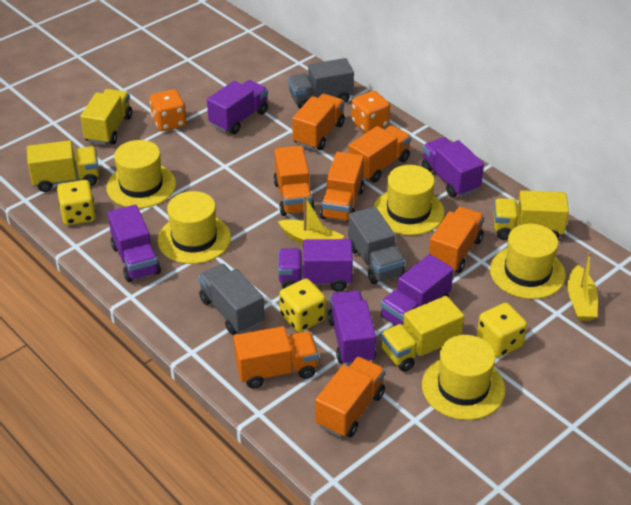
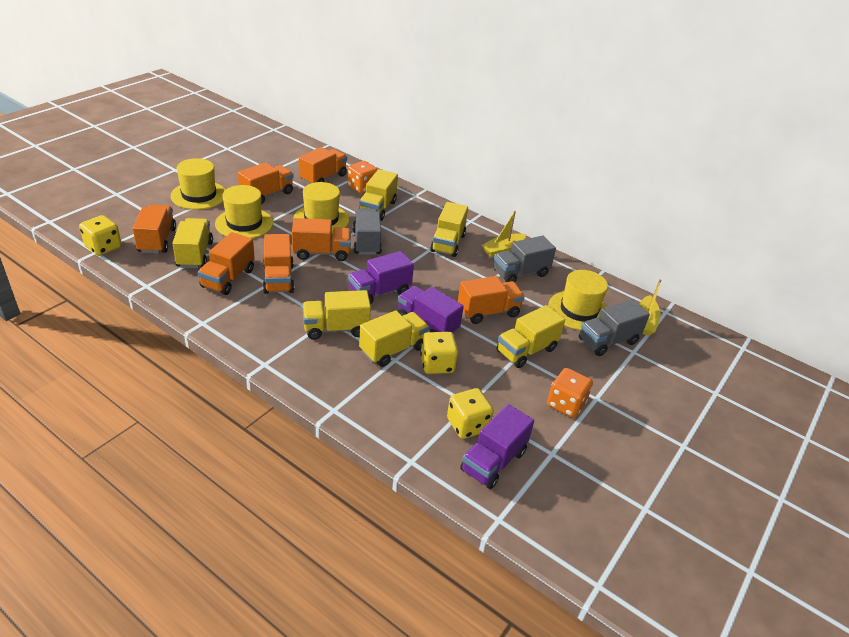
purple truck: 6 -> 3
yellow hat: 5 -> 4
yellow truck: 4 -> 6

